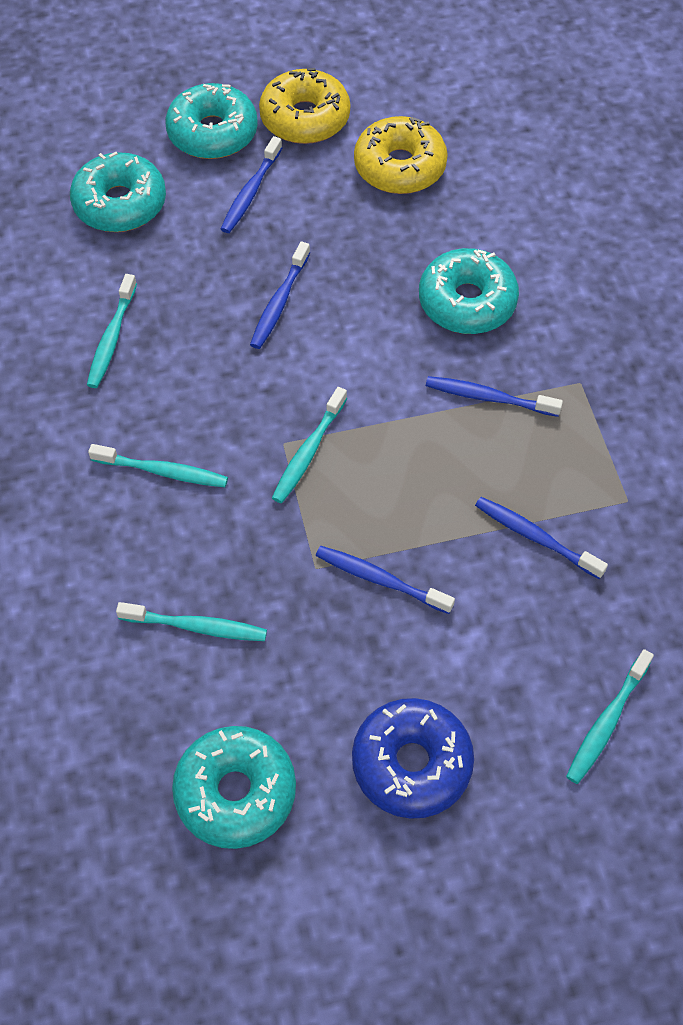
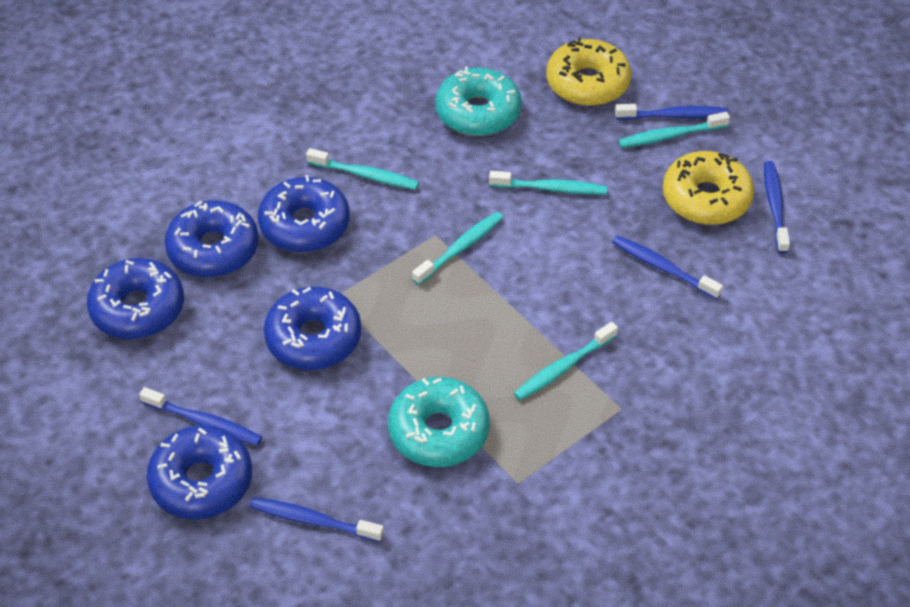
blue donut: 1 -> 5
turquoise donut: 4 -> 2

